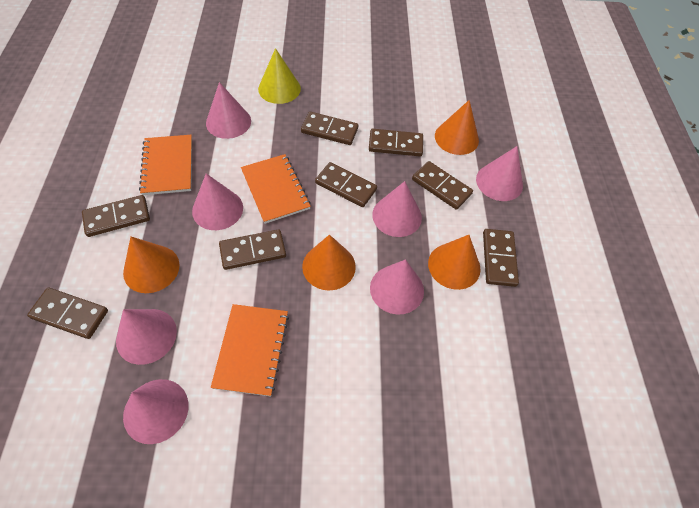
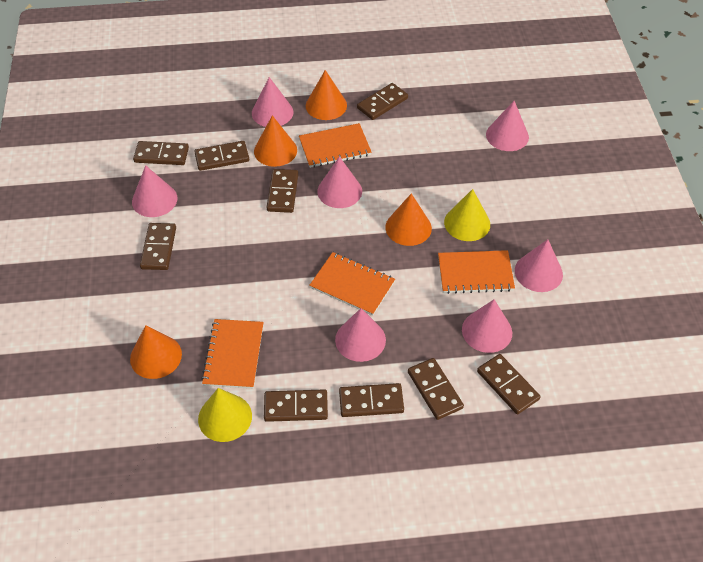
brown domino: 8 -> 9
orange notebook: 3 -> 4
yellow cone: 1 -> 2

